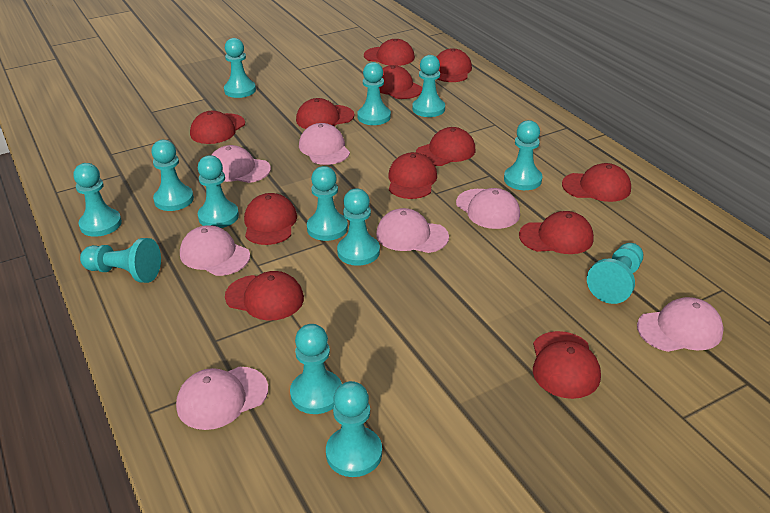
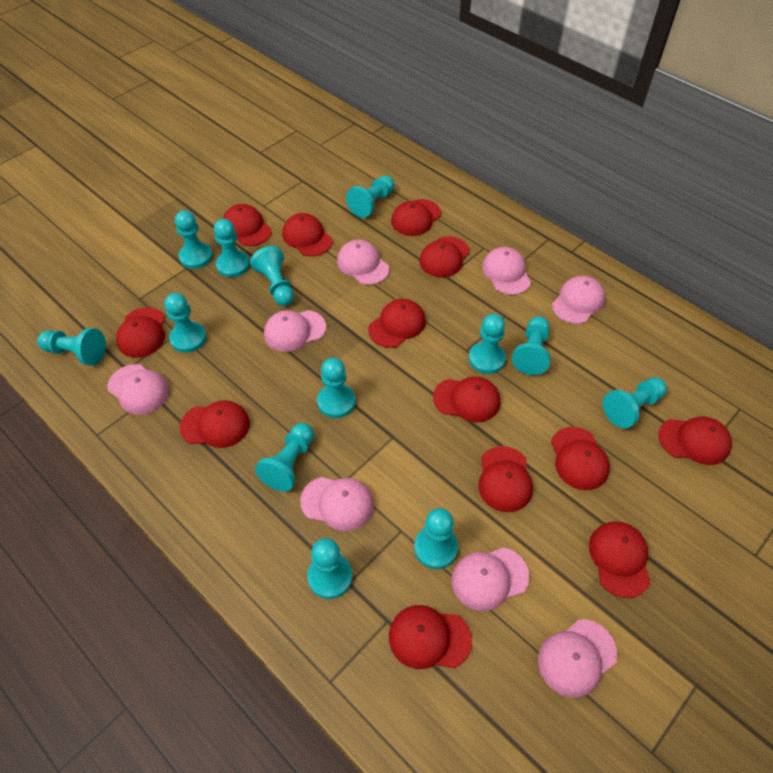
pink cap: 7 -> 8
red cap: 12 -> 13

